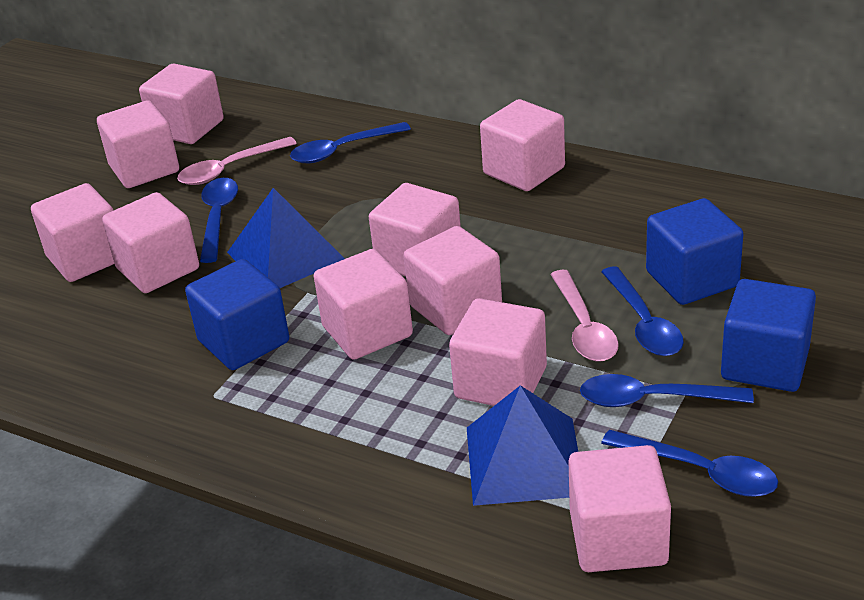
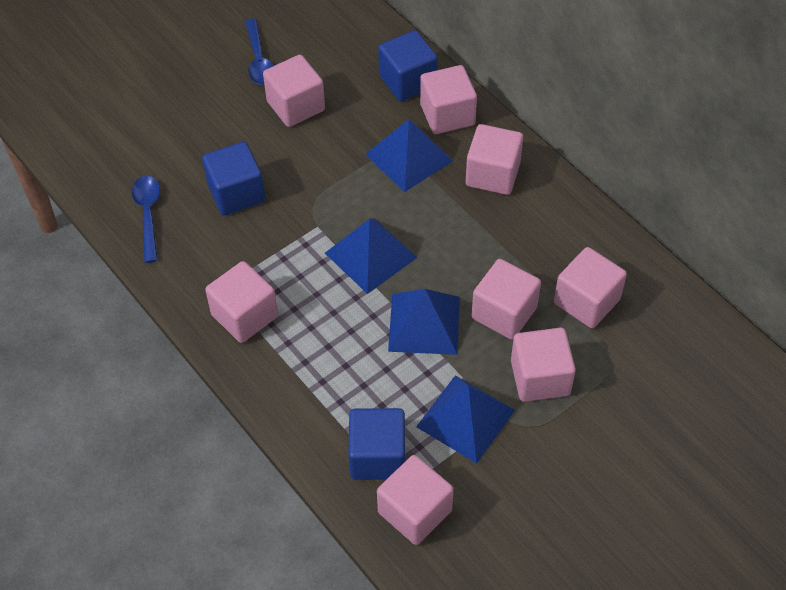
blue pyramid: 2 -> 4
blue spoon: 5 -> 2
pink cube: 10 -> 8
pink spoon: 2 -> 0

